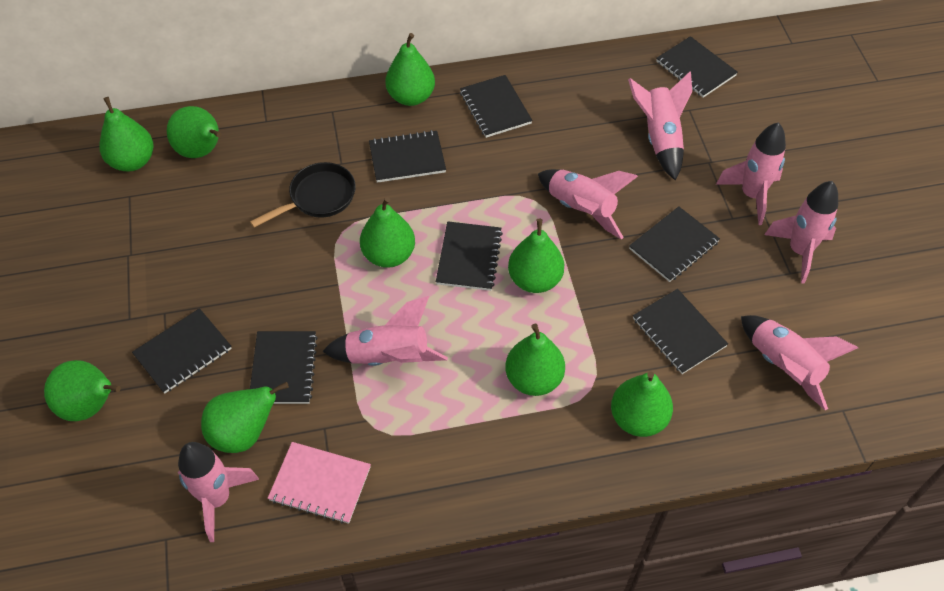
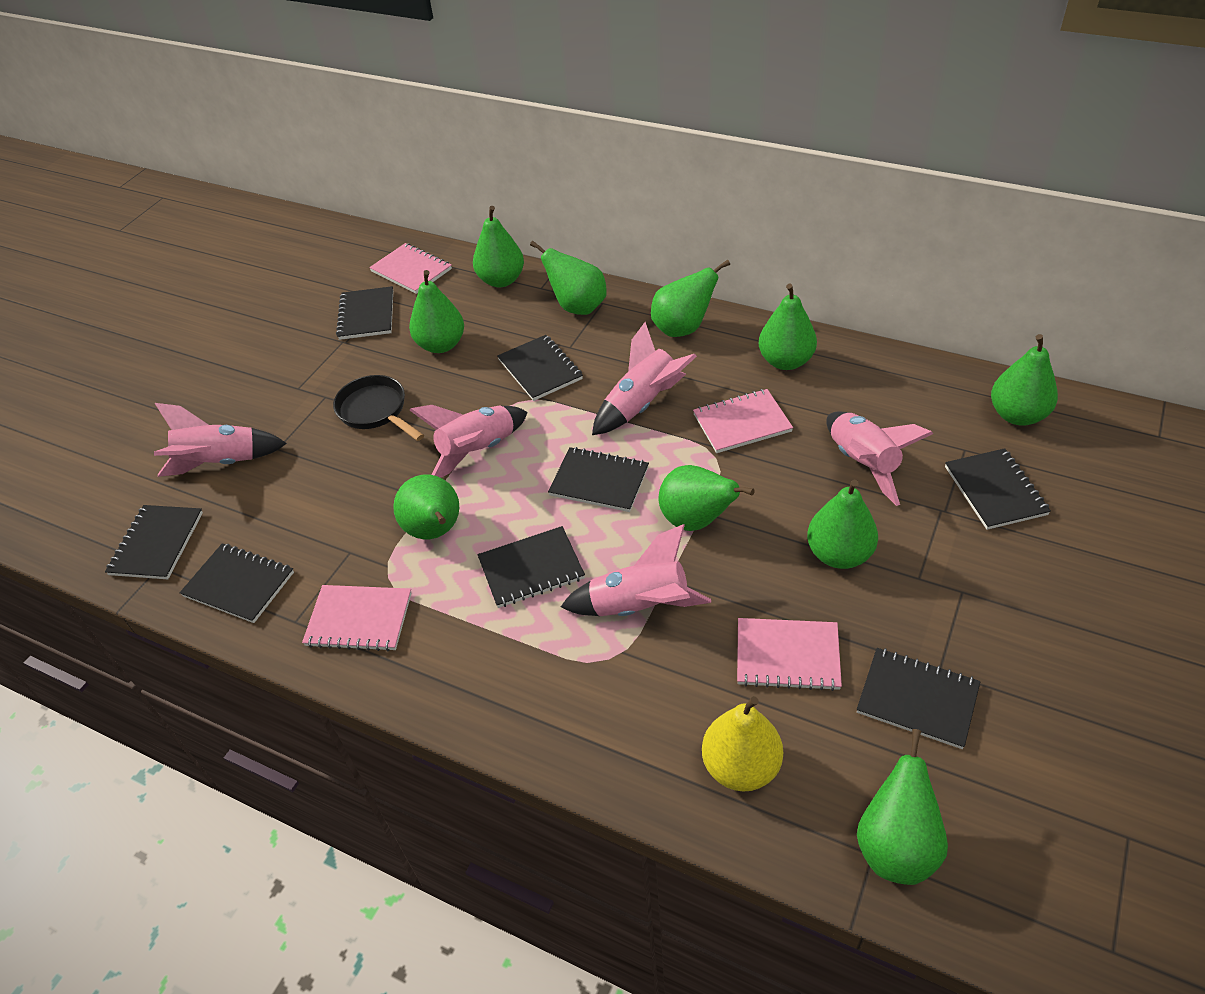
green pear: 9 -> 10
pink notebook: 1 -> 4
pink rocket: 7 -> 5
yellow pear: 0 -> 1

